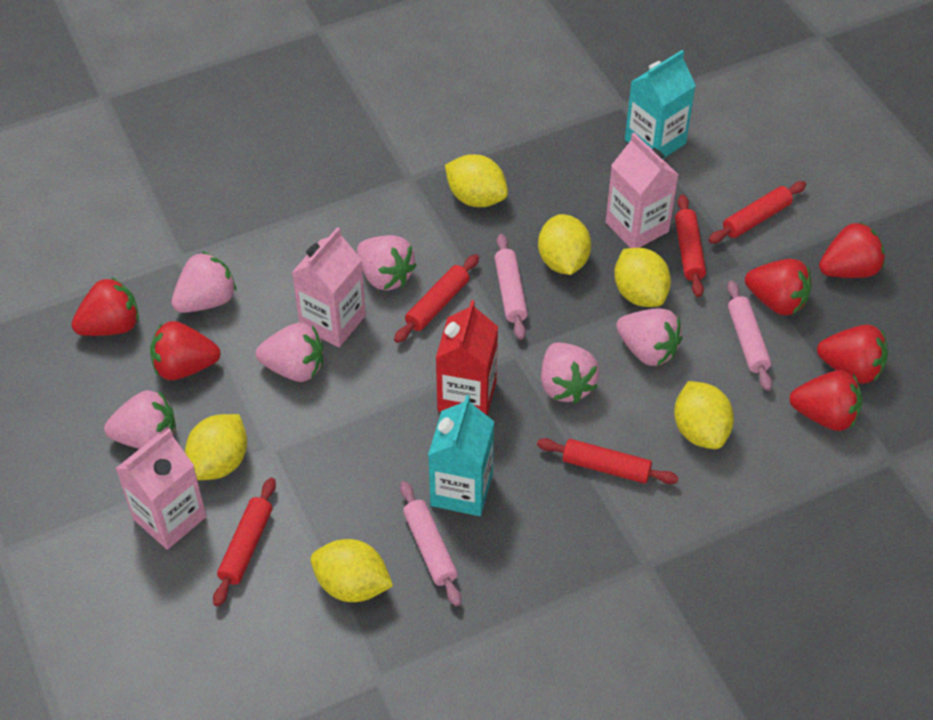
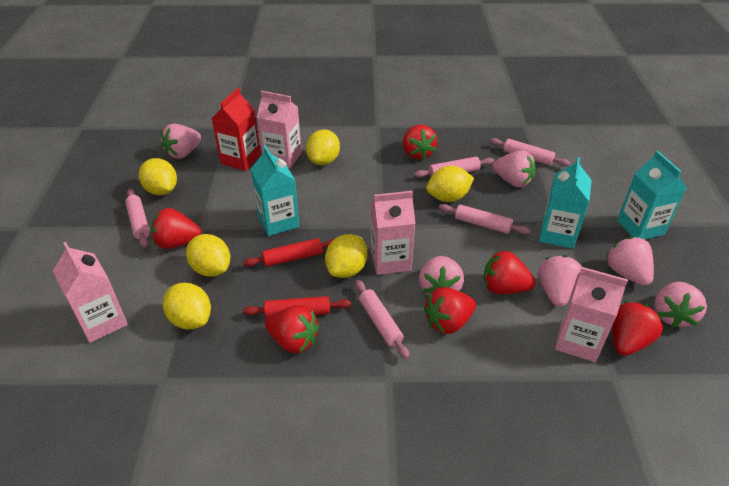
pink carton: 3 -> 4
pink rolling pin: 3 -> 5
red rolling pin: 5 -> 2
turquoise carton: 2 -> 3

